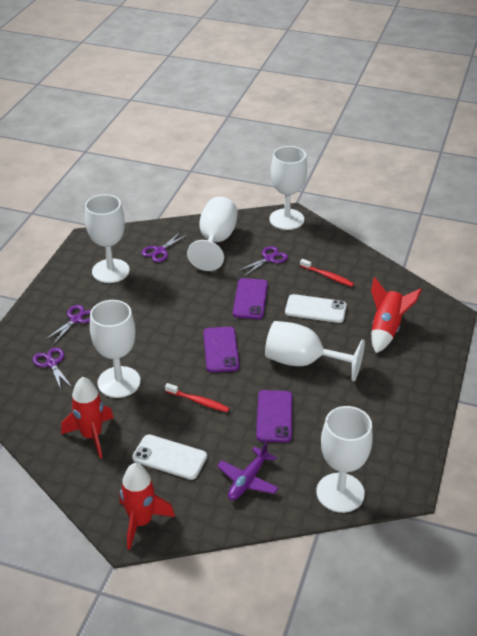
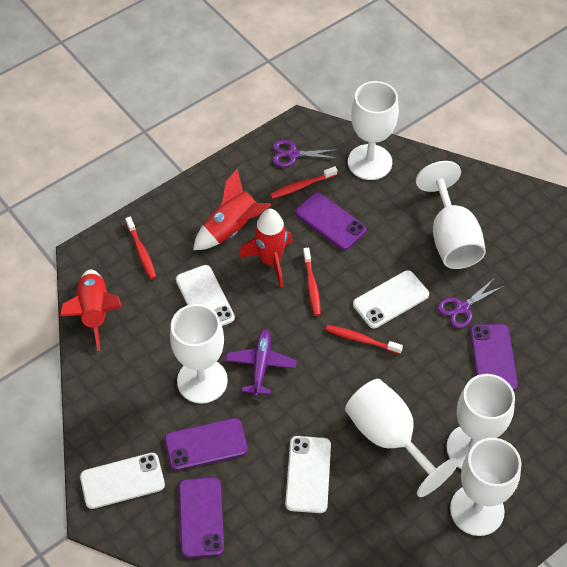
purple phone: 3 -> 4
purple scissors: 4 -> 2
red toothbrush: 2 -> 4
white phone: 2 -> 4

